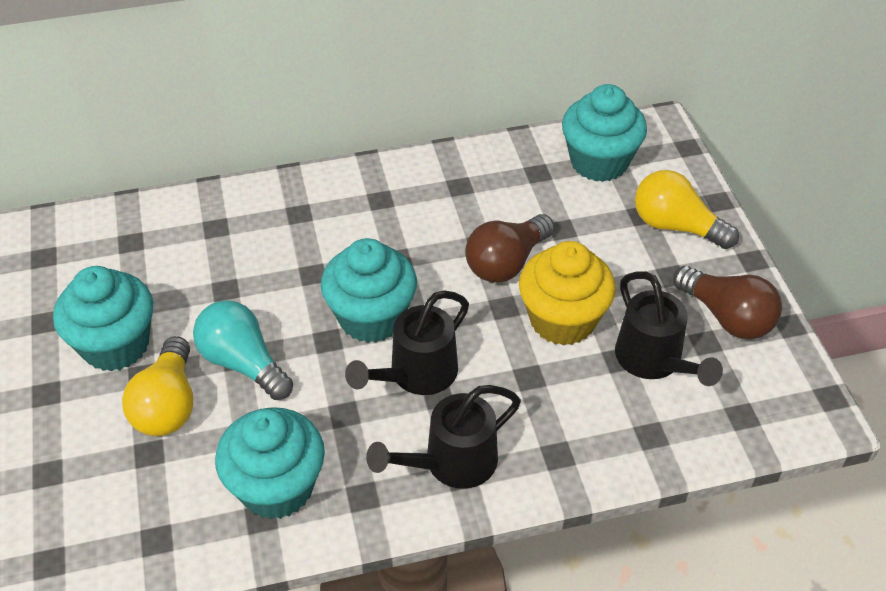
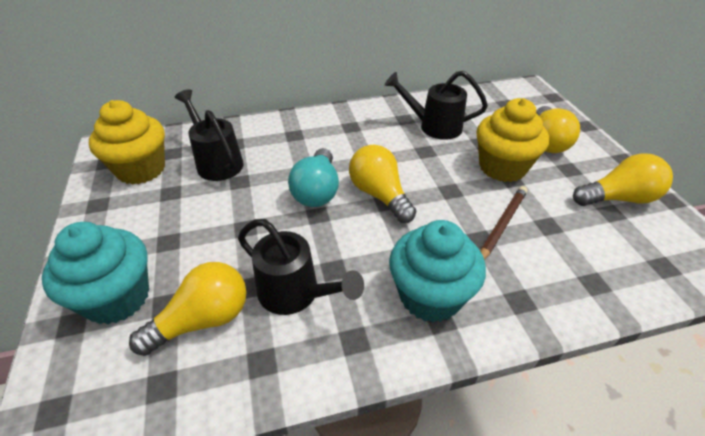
brown light bulb: 2 -> 0
brown pencil: 0 -> 1
turquoise cupcake: 4 -> 2
yellow cupcake: 1 -> 2
yellow light bulb: 2 -> 4

